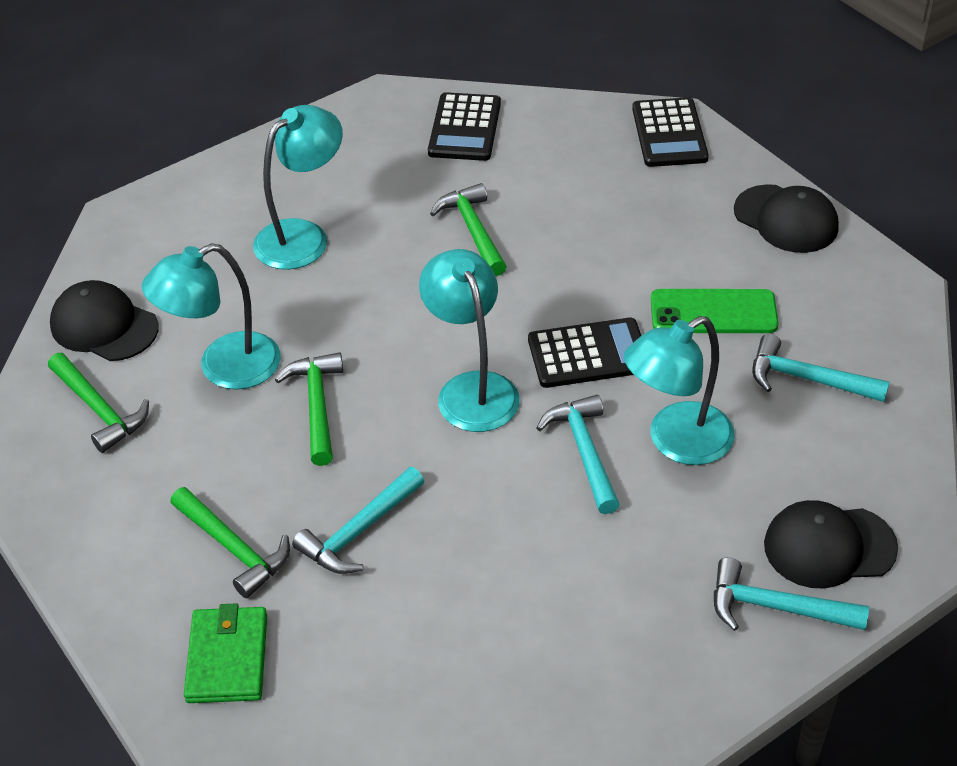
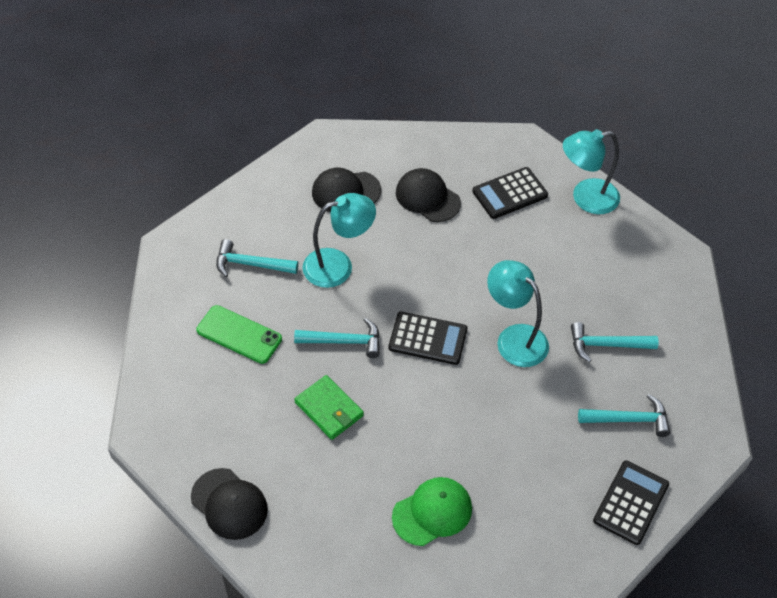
green cap: 0 -> 1
green hammer: 4 -> 0
turquoise lamp: 4 -> 3

